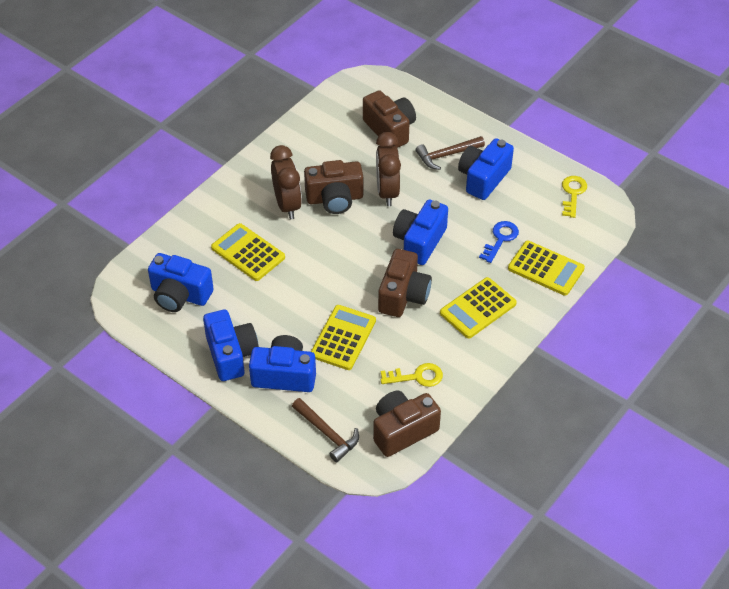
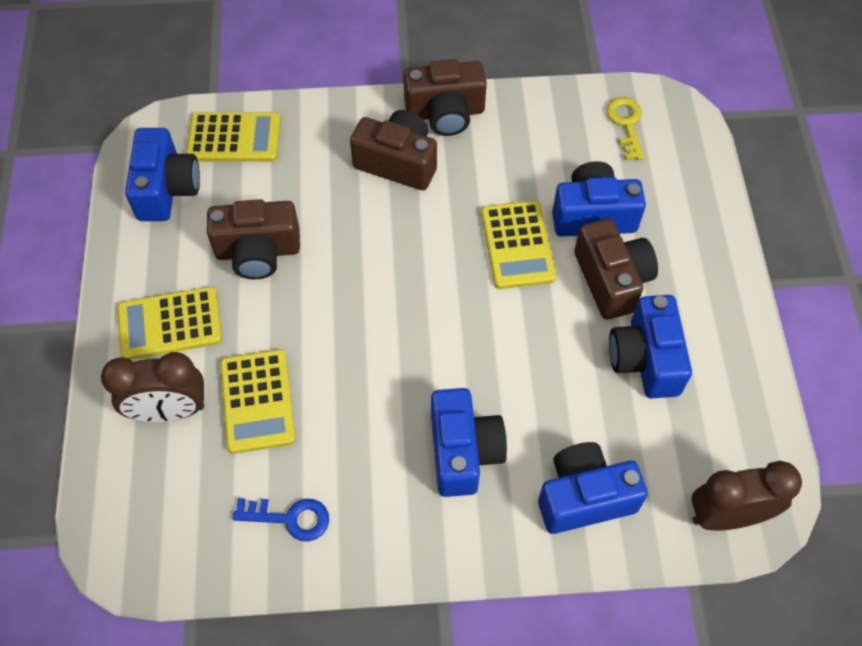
brown hammer: 2 -> 0
yellow key: 2 -> 1

